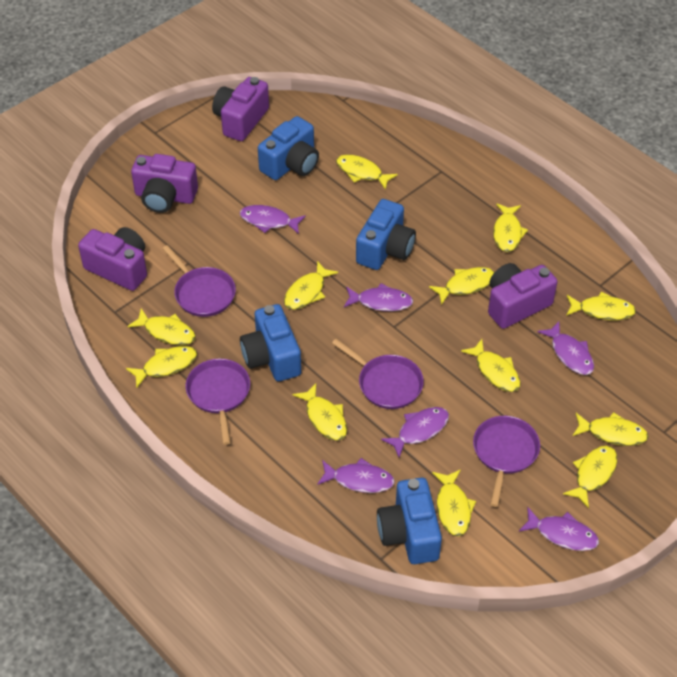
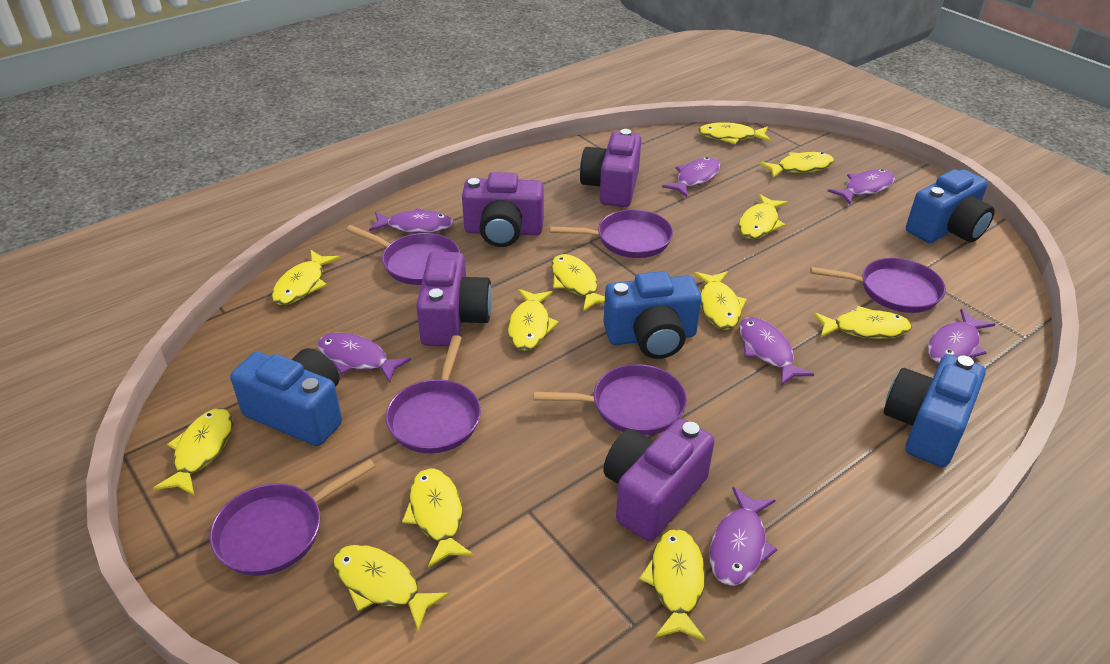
purple fish: 6 -> 7
purple pan: 4 -> 6

